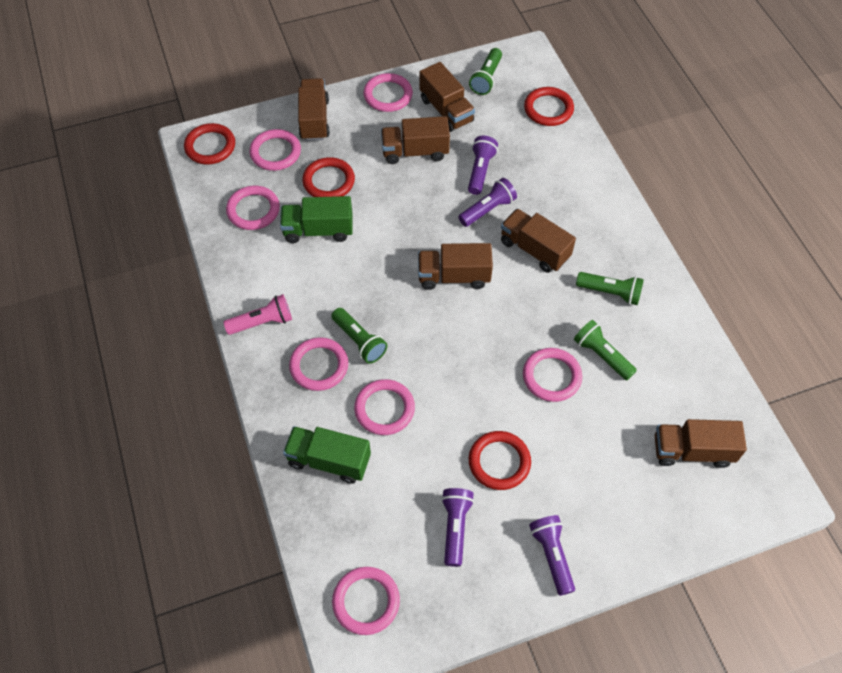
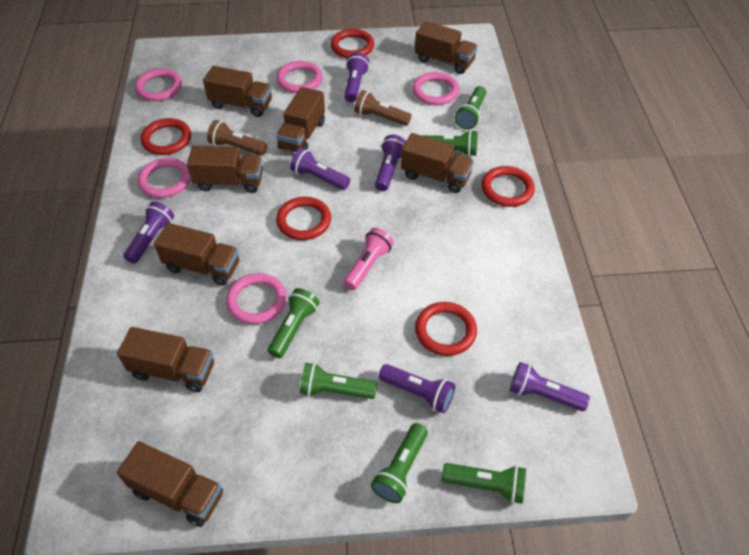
brown flashlight: 0 -> 2
brown truck: 6 -> 8
green flashlight: 4 -> 6
green truck: 2 -> 0
pink ring: 7 -> 5
purple flashlight: 4 -> 6
red ring: 4 -> 5

